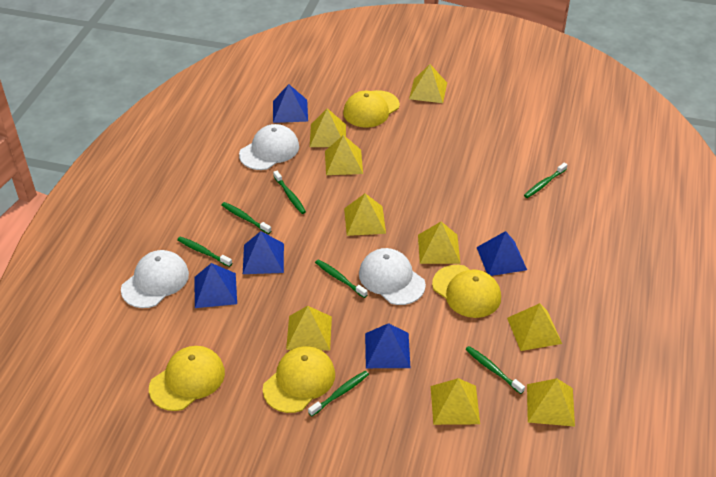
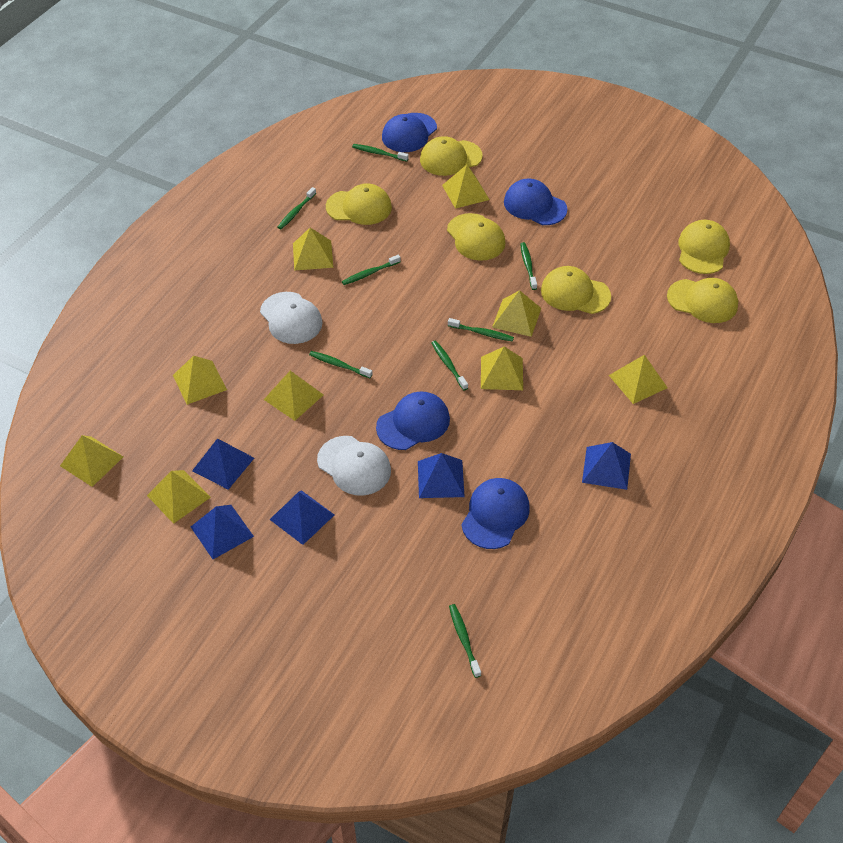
blue cap: 0 -> 4
green toothbrush: 7 -> 8
white cap: 3 -> 2
yellow cap: 4 -> 6

